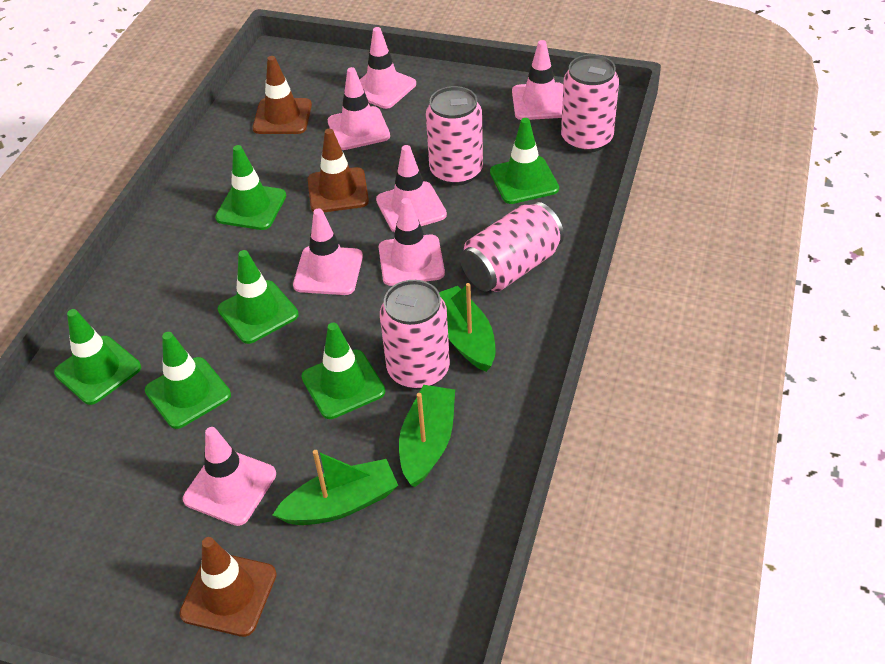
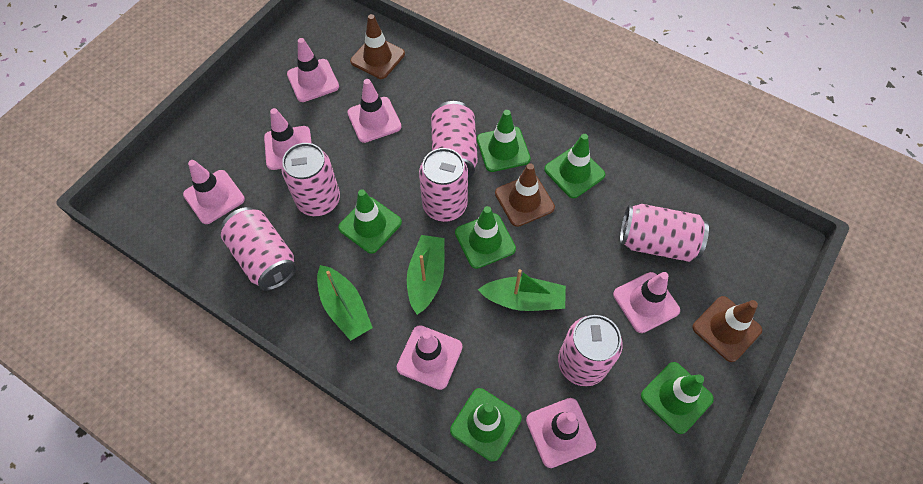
pink can: 4 -> 6

